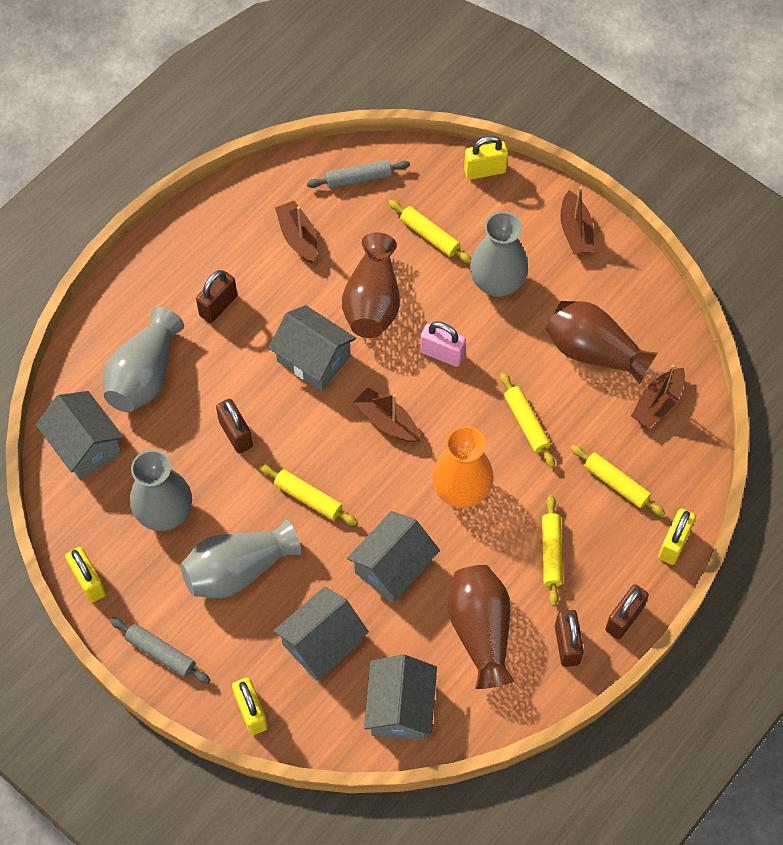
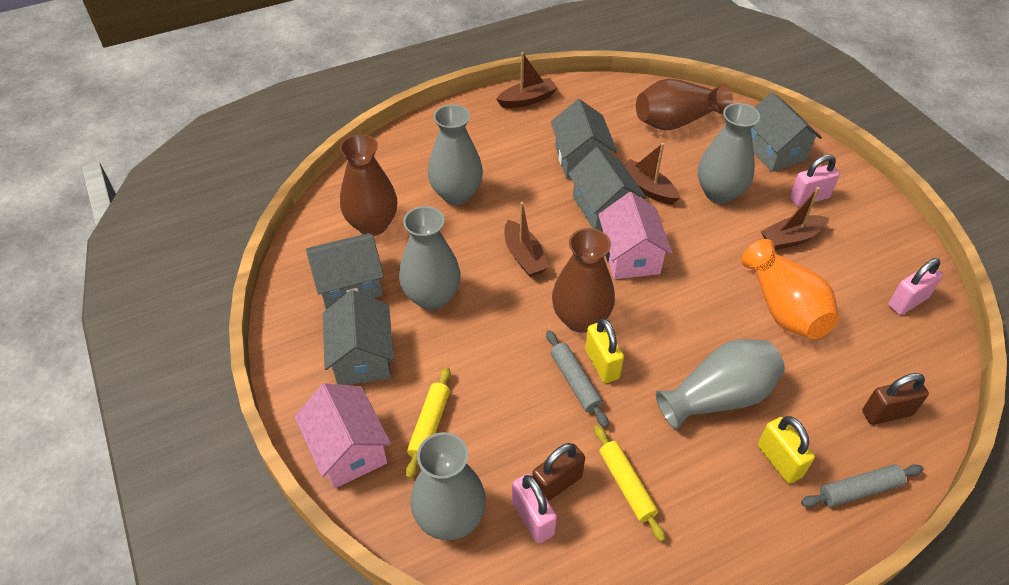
brown padlock: 4 -> 2
grey vase: 4 -> 5
pink house: 0 -> 2
pink padlock: 1 -> 3
yellow padlock: 4 -> 2
yellow rolling pin: 5 -> 2

